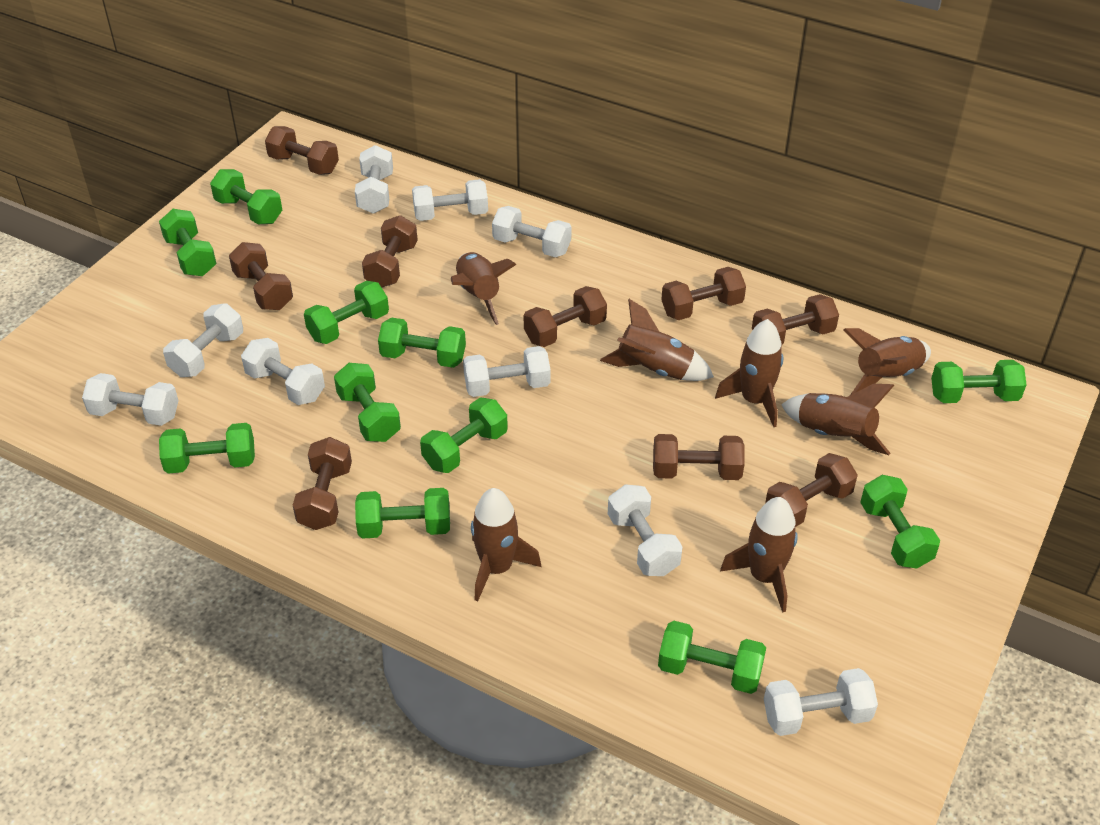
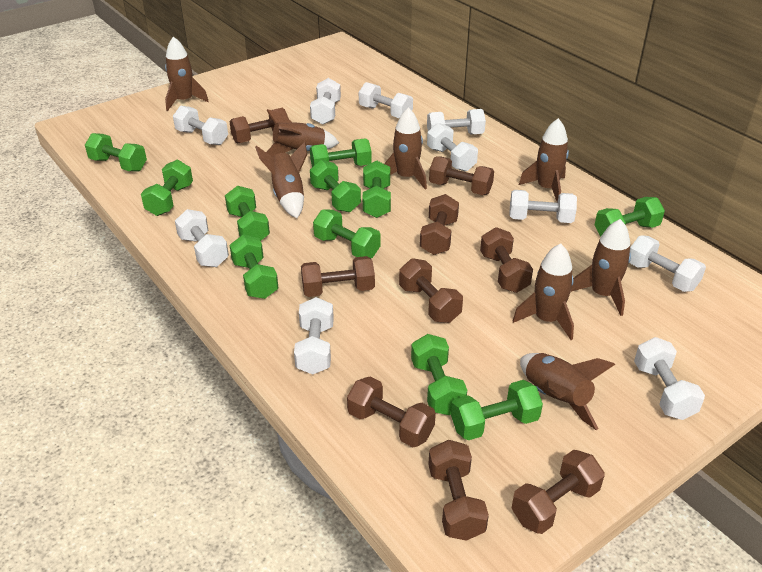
brown rocket: 7 -> 8
white dumbbell: 9 -> 10

